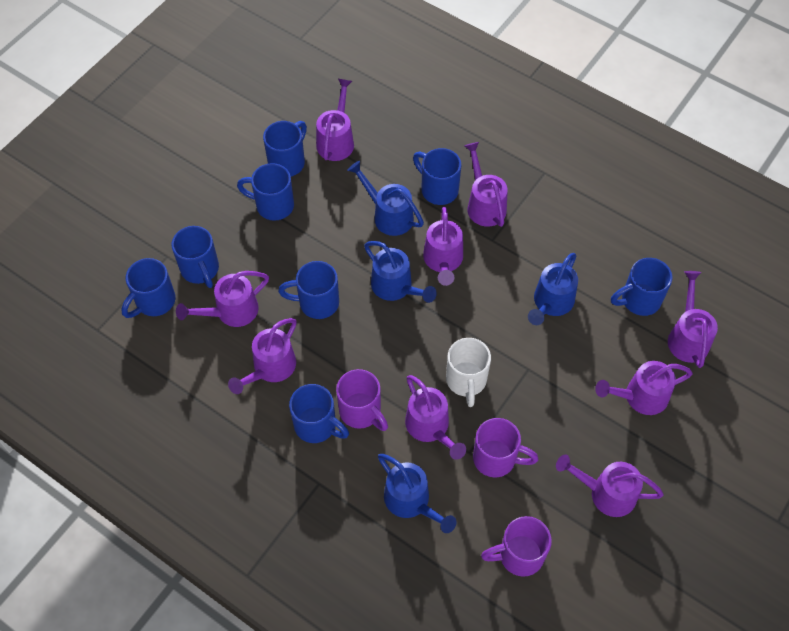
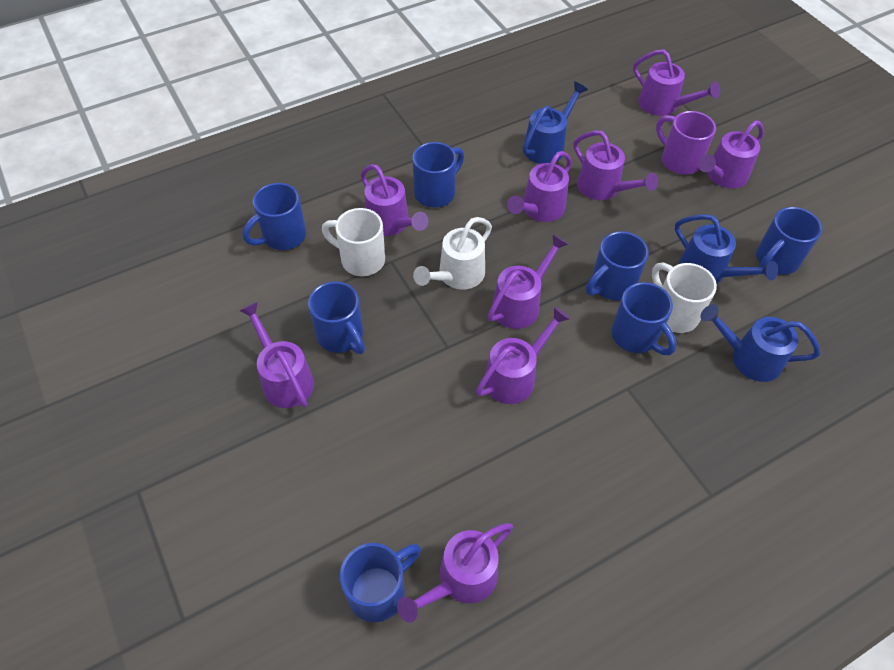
blue mug: 8 -> 7
blue watering can: 4 -> 3
purple mug: 3 -> 1
white mug: 1 -> 2
white watering can: 0 -> 1

